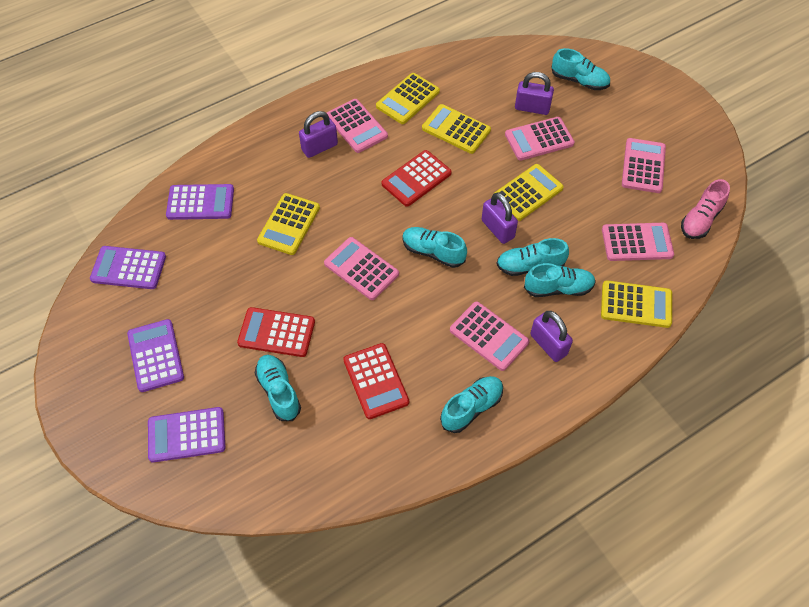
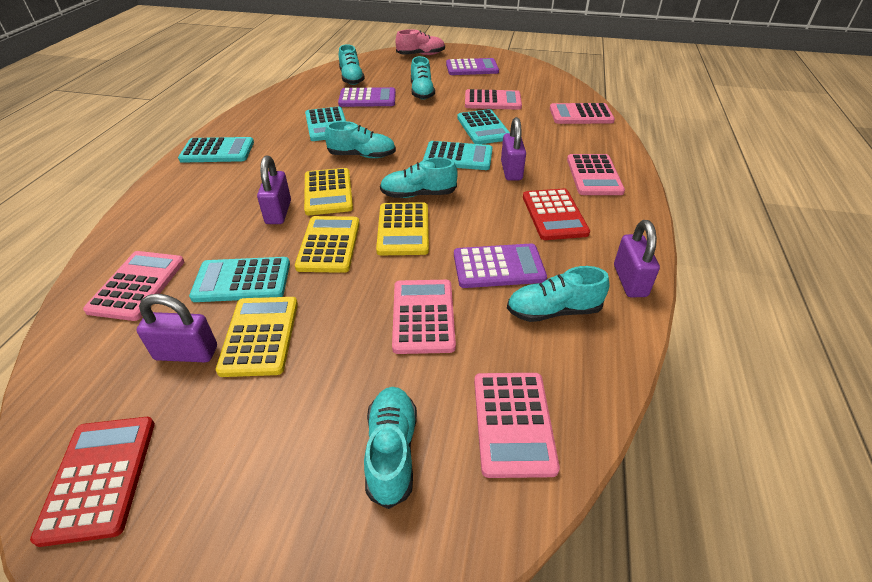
purple calculator: 4 -> 3
red calculator: 3 -> 2
turquoise calculator: 0 -> 5
yellow calculator: 5 -> 4

